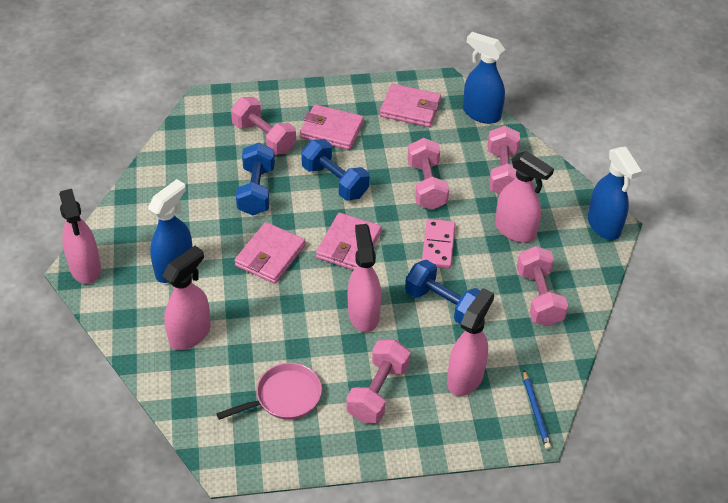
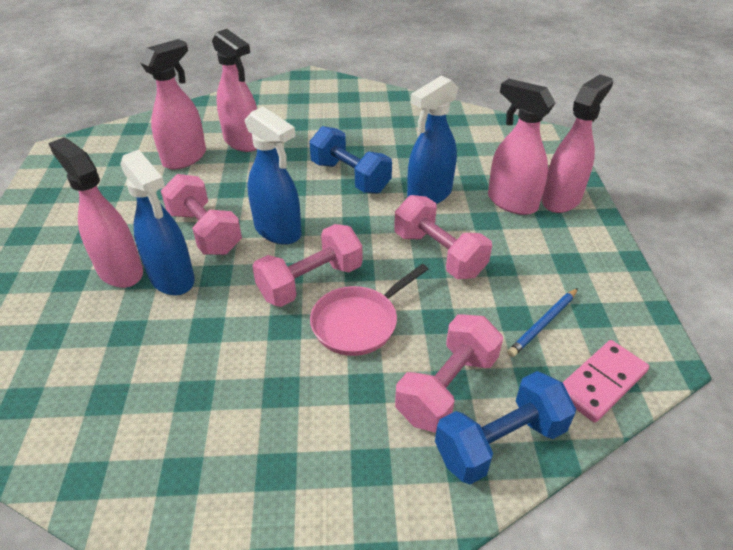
blue dumbbell: 3 -> 2
pink dumbbell: 5 -> 4
pink wallet: 4 -> 0

